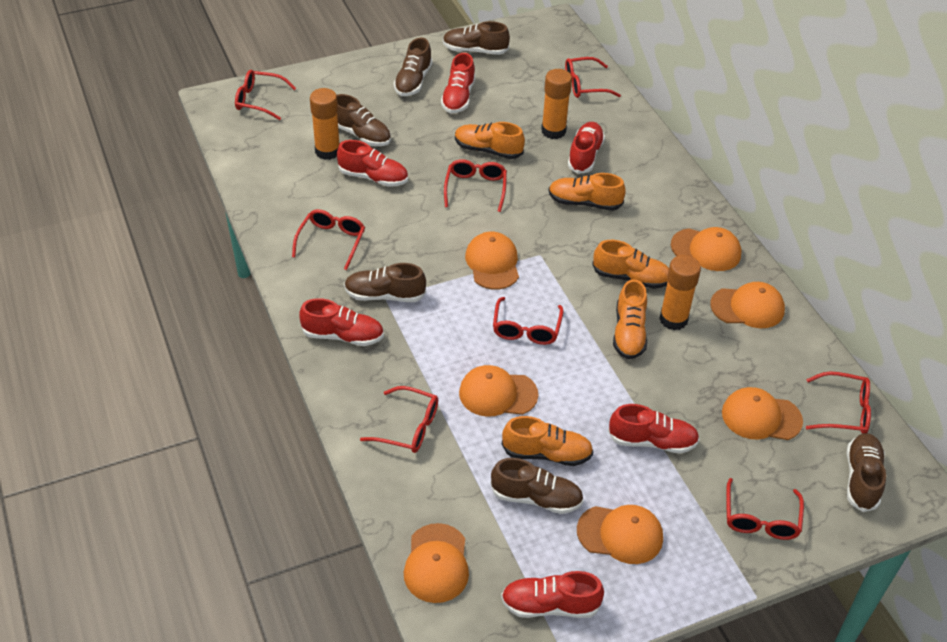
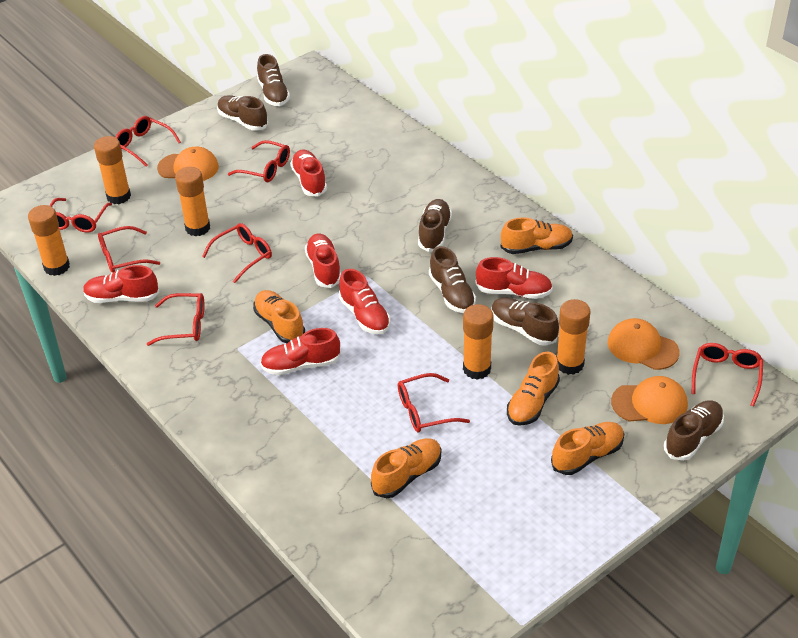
orange cap: 7 -> 3
orange glue stick: 3 -> 5

